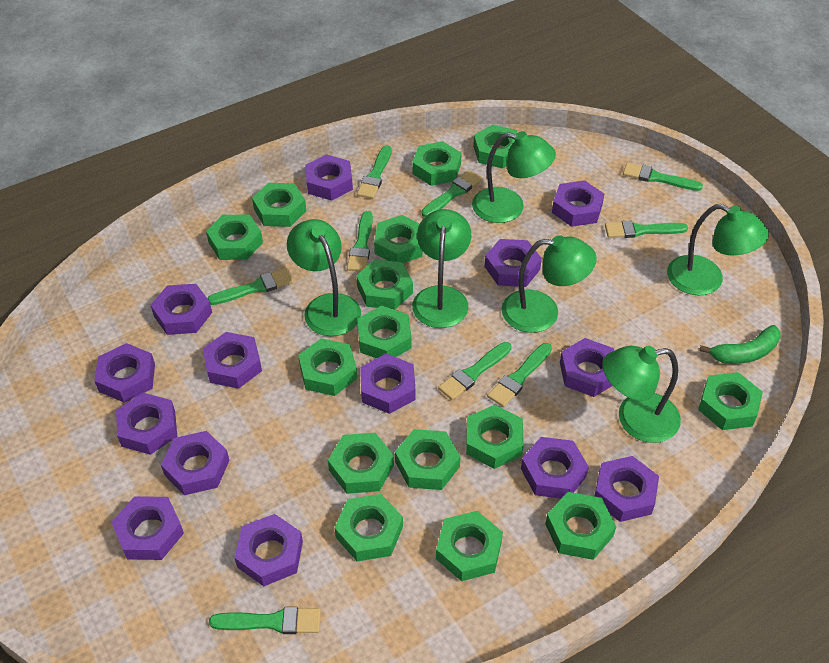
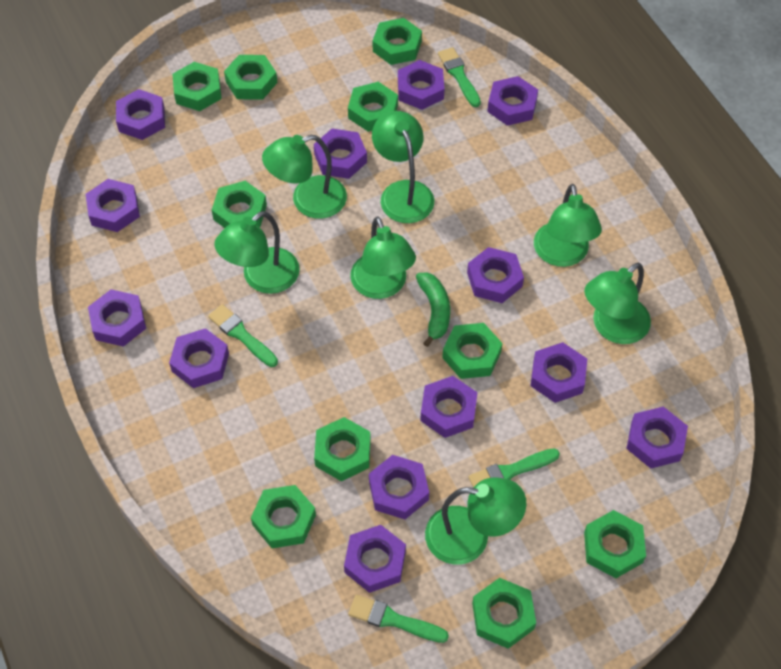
green brush: 9 -> 4
green lamp: 6 -> 7
green nut: 15 -> 10
purple nut: 14 -> 13

